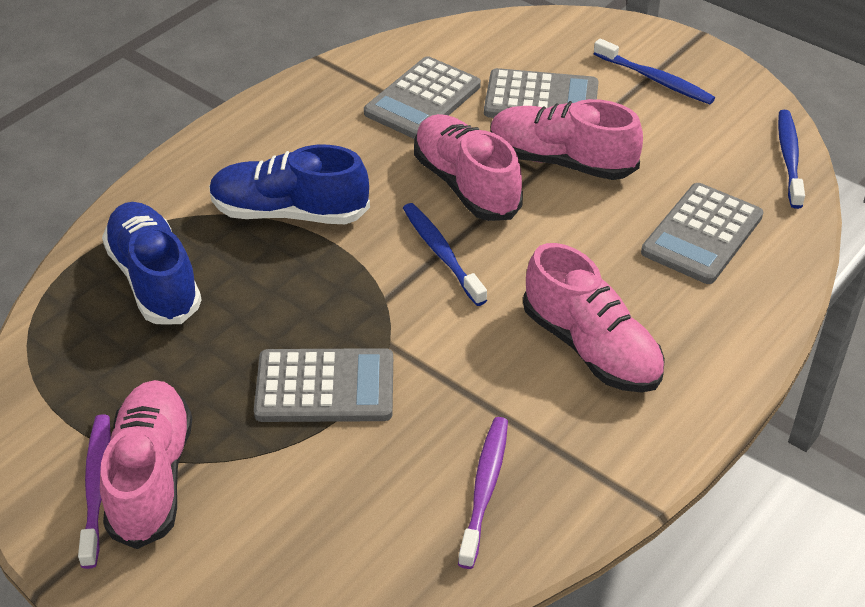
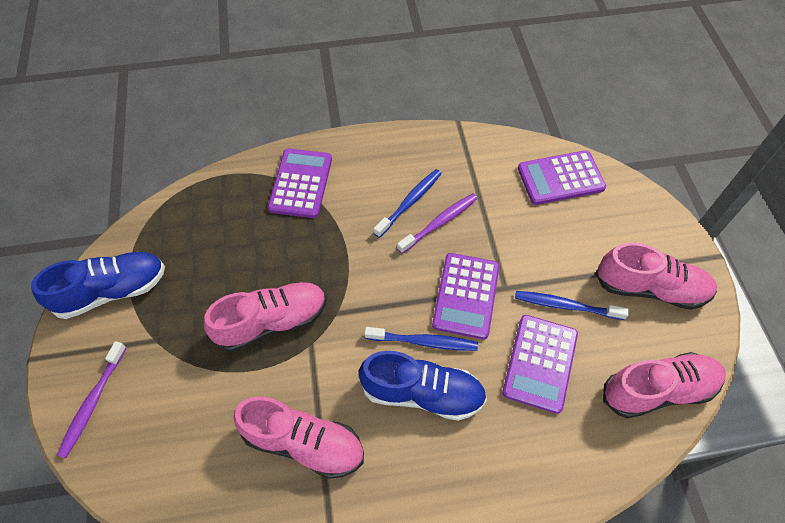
grey calculator: 4 -> 0
purple calculator: 0 -> 4

